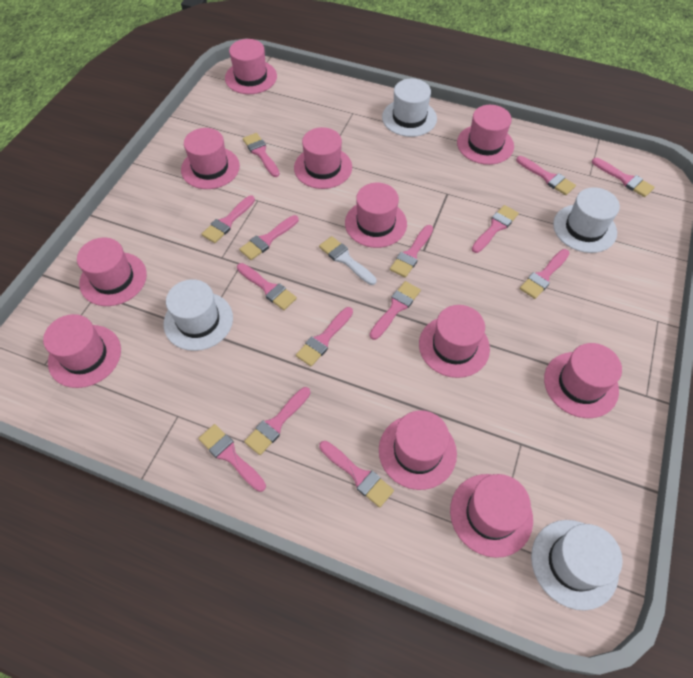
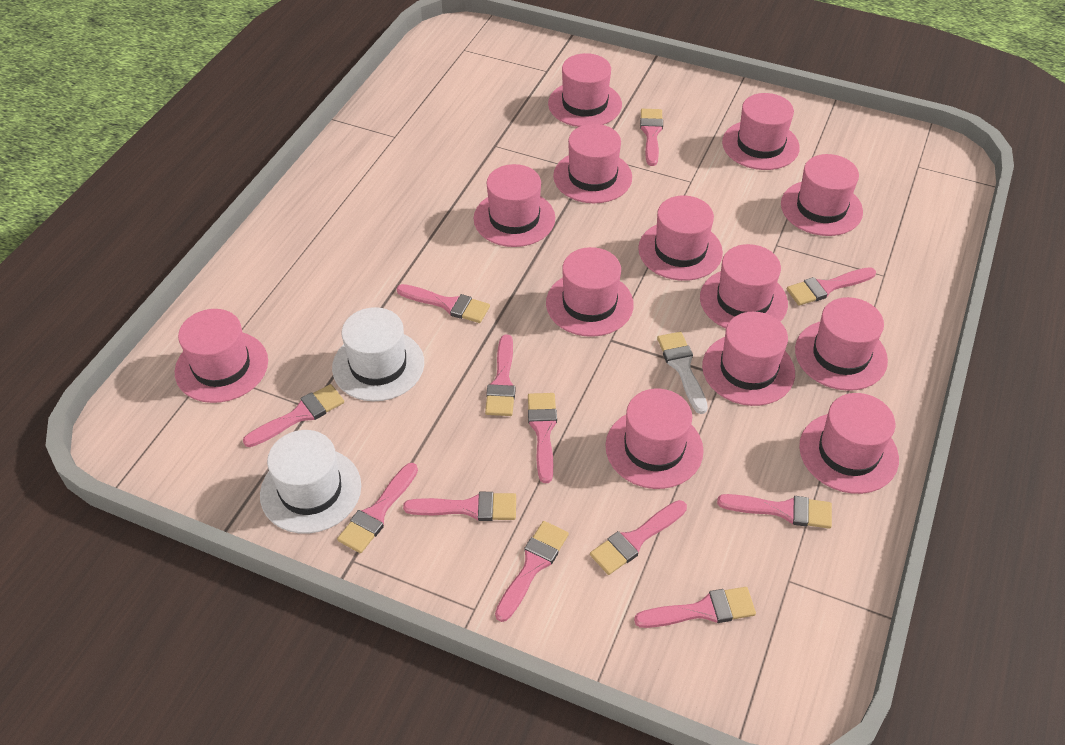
pink brush: 14 -> 12
pink hat: 11 -> 13
white hat: 4 -> 2

